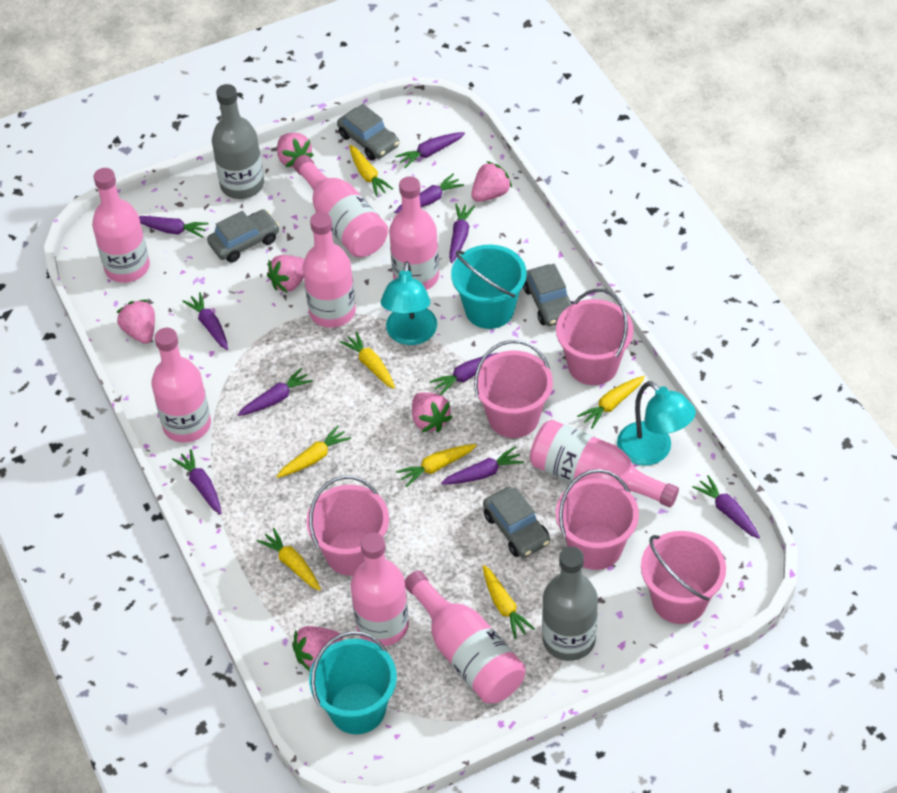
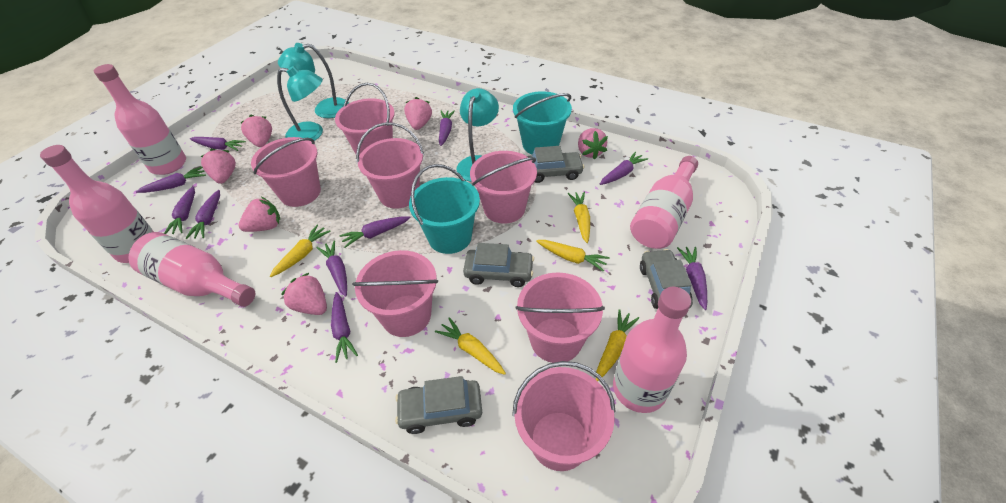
grey bottle: 2 -> 0
pink bottle: 8 -> 5
pink bucket: 5 -> 7
turquoise lamp: 2 -> 3
yellow carrot: 7 -> 5

